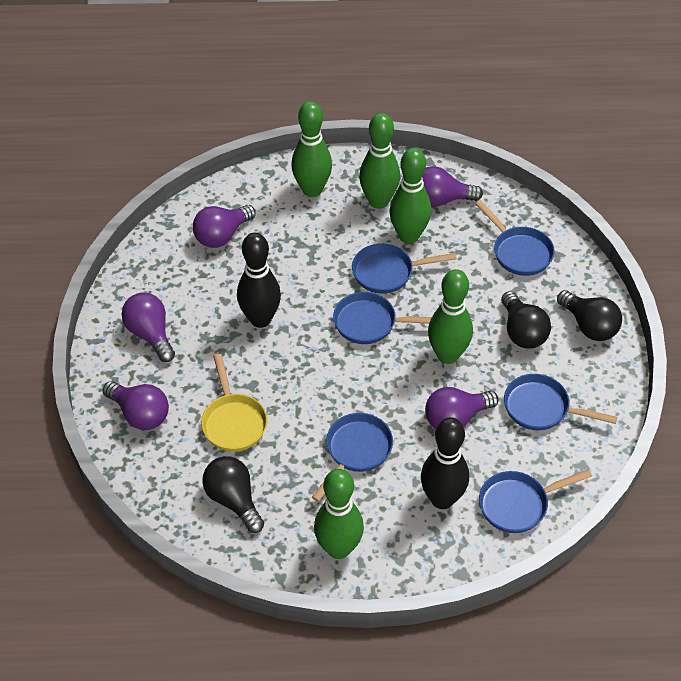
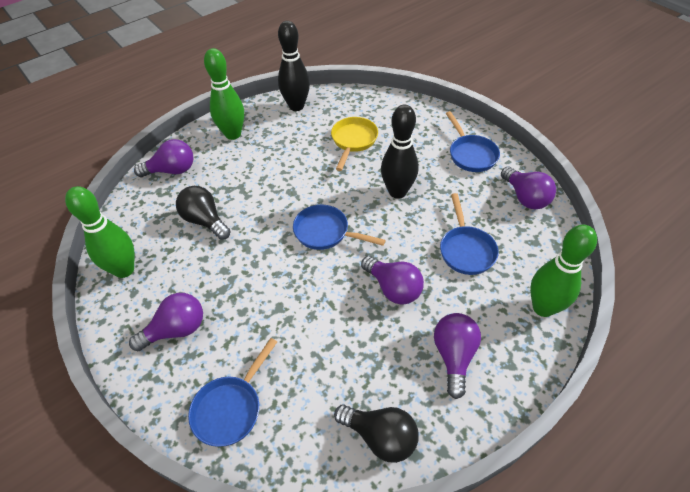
black light bulb: 3 -> 2
blue pan: 6 -> 4
green bowling pin: 5 -> 3

